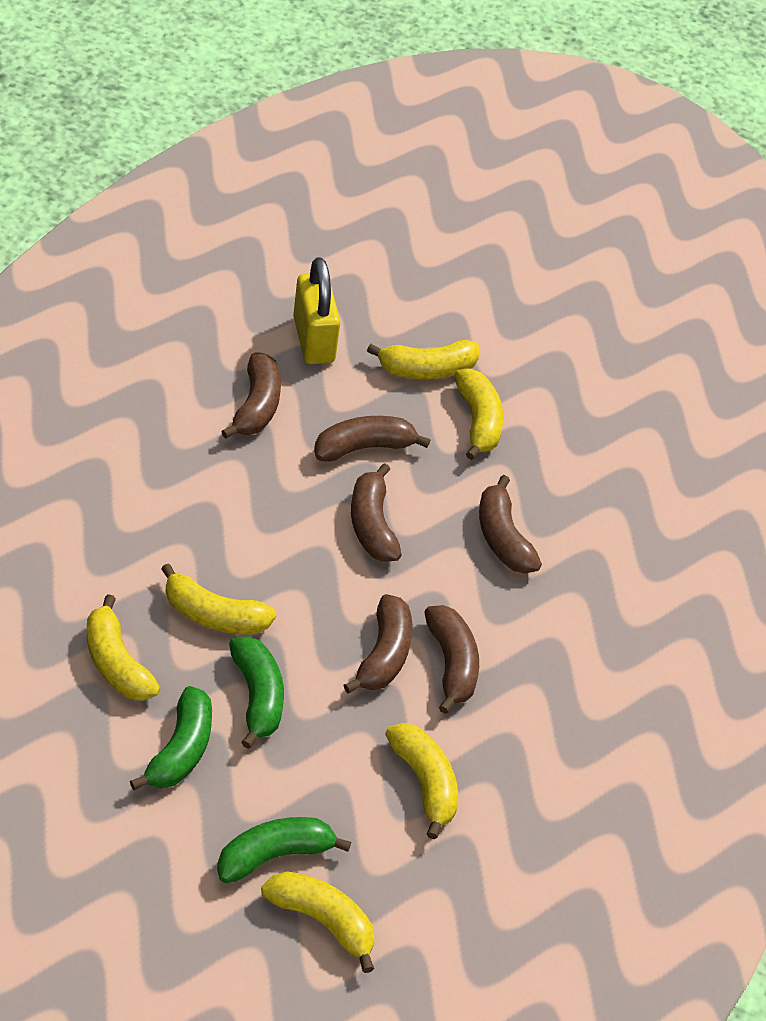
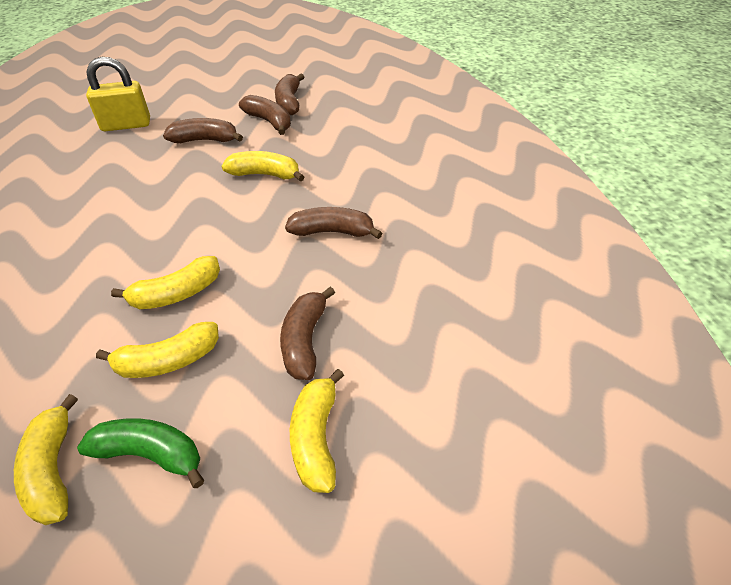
brown banana: 6 -> 5
green banana: 3 -> 1
yellow banana: 6 -> 5

